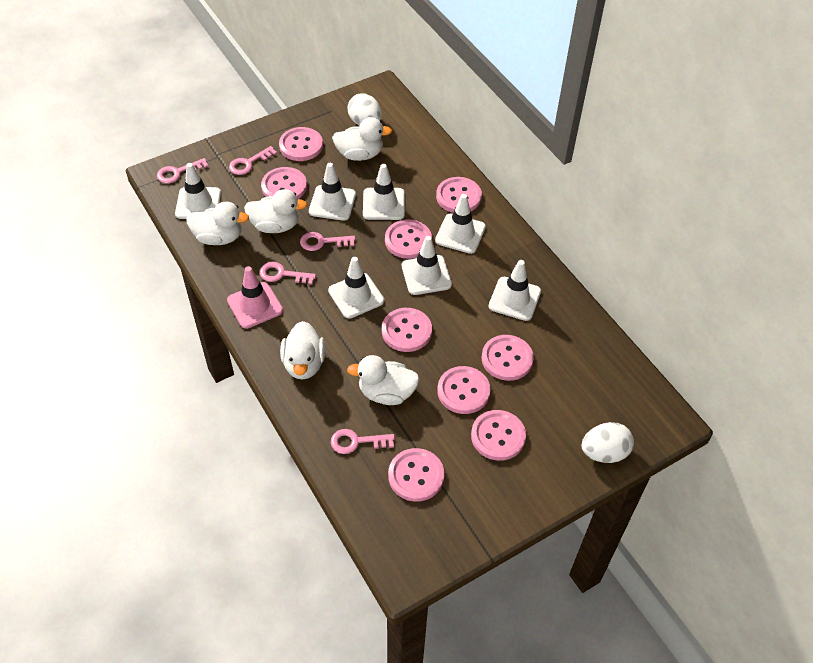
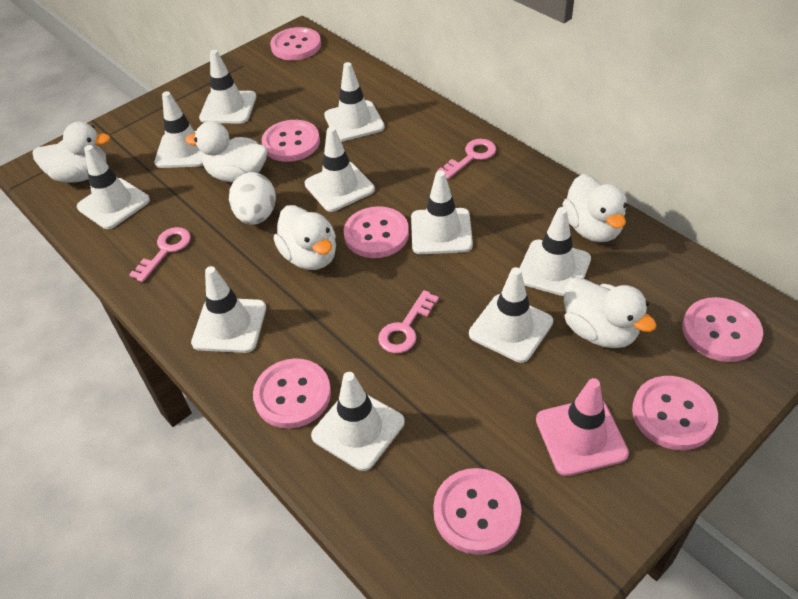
pink button: 9 -> 7
pink key: 5 -> 3
white egg: 2 -> 1
white traffic cone: 7 -> 10

